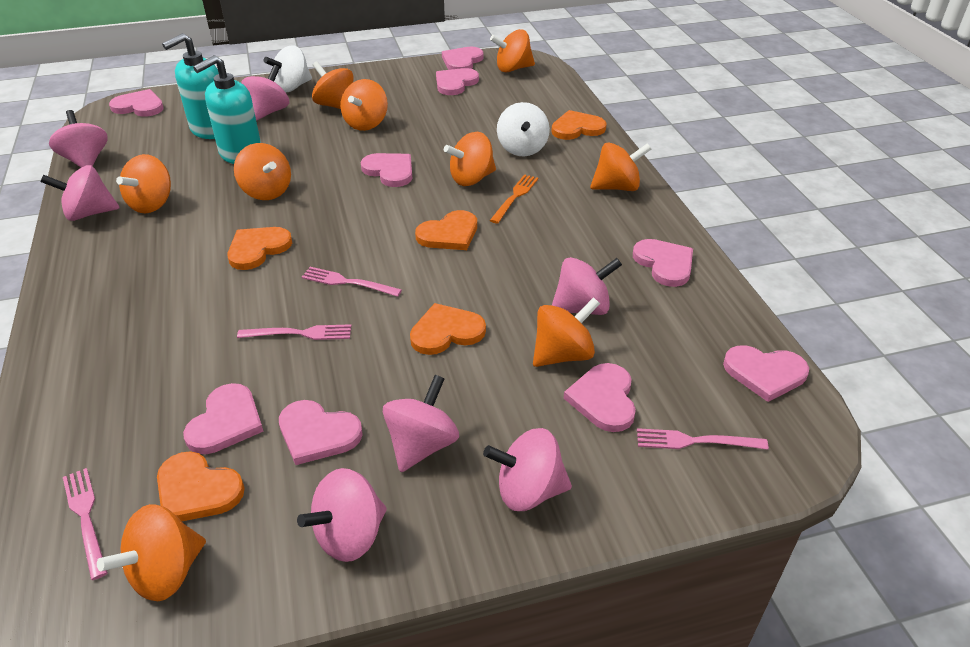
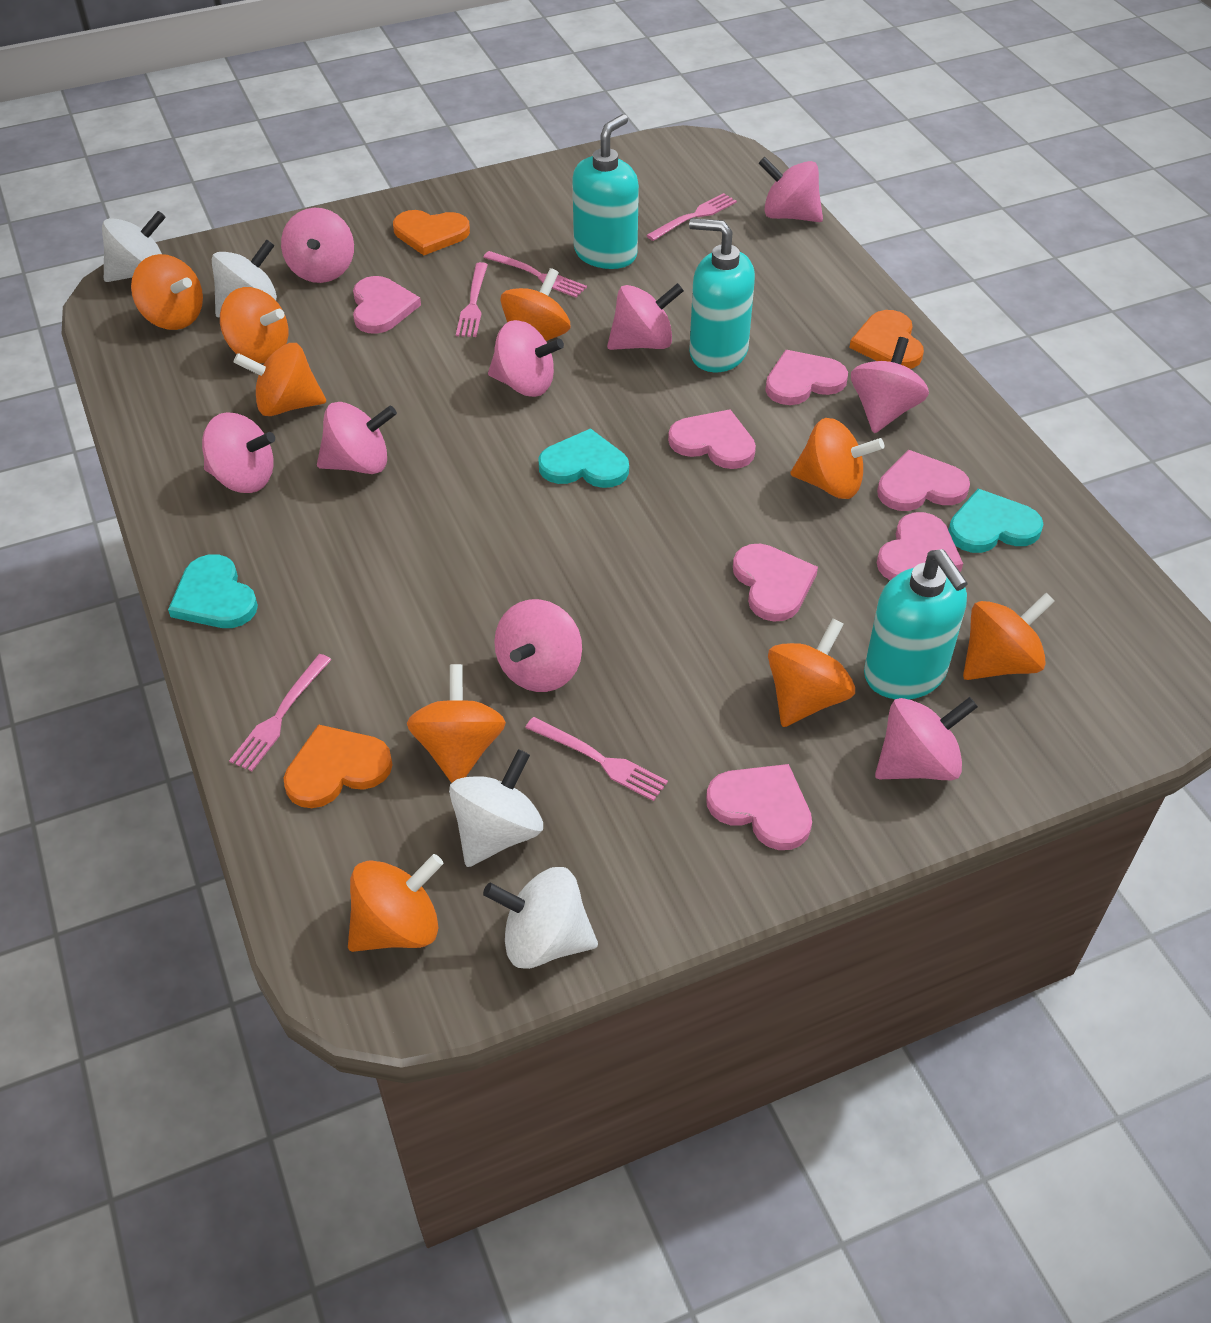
orange fork: 1 -> 0
orange heart: 5 -> 3
pink fork: 4 -> 5
pink heart: 9 -> 7
pink spinning top: 7 -> 9
turquoise heart: 0 -> 3
turquoise soap dispenser: 2 -> 3
white spinning top: 2 -> 4

